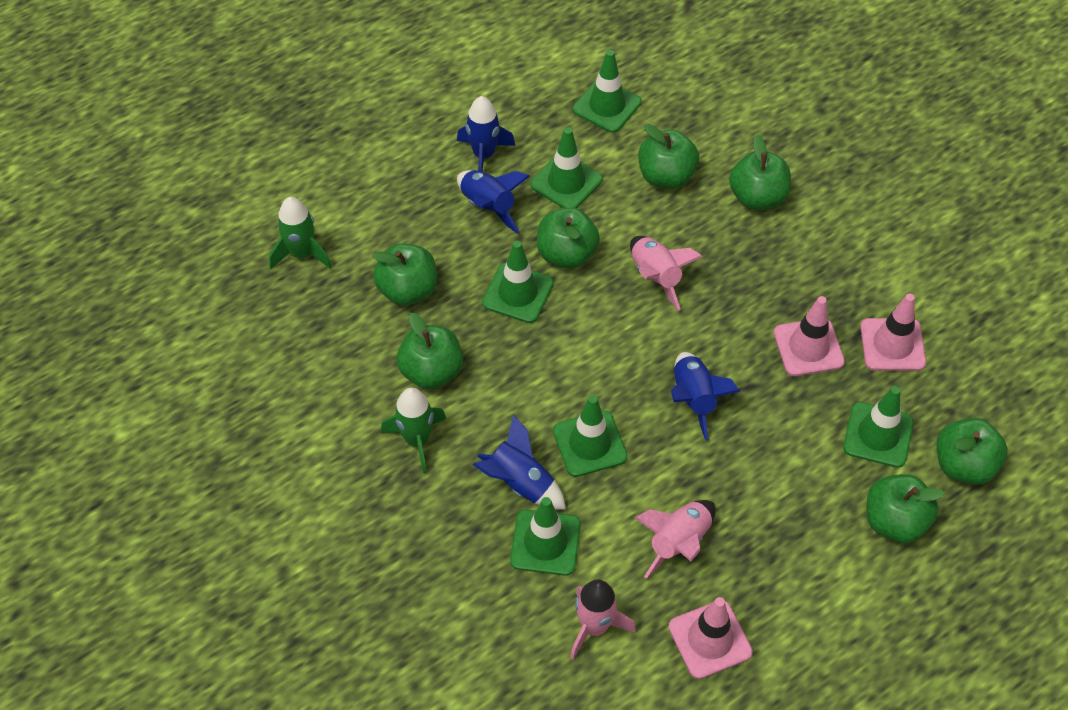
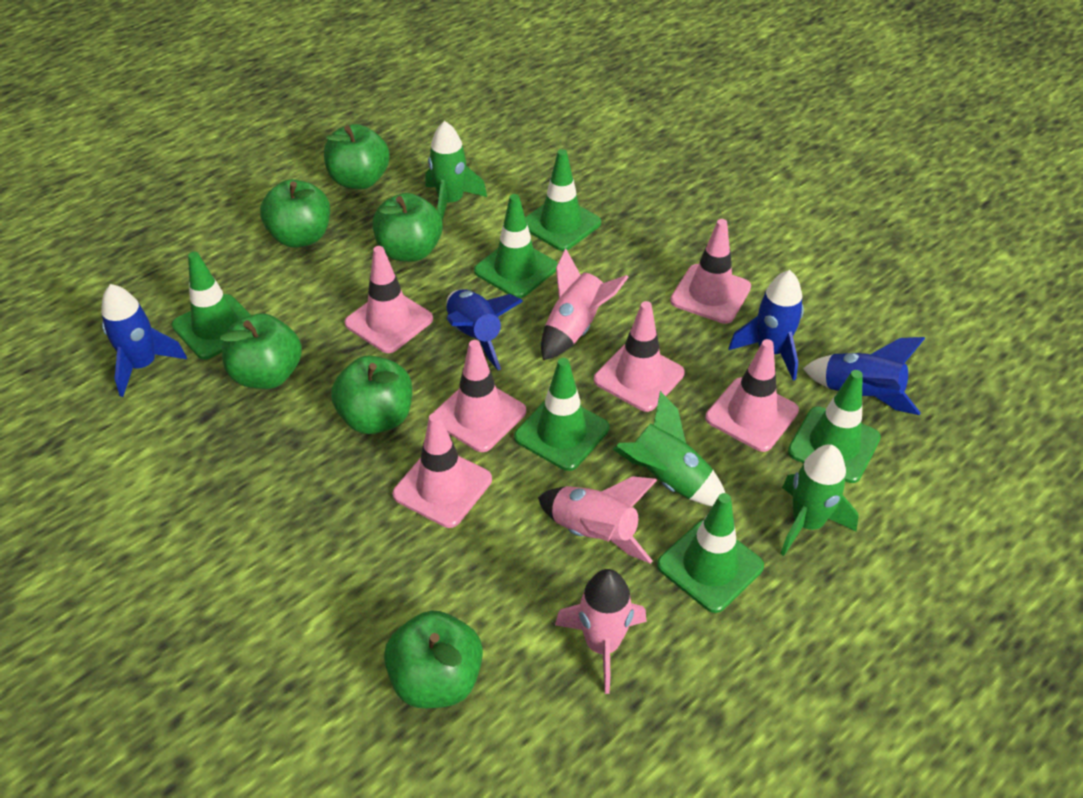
green apple: 7 -> 6
green rocket: 2 -> 3
pink traffic cone: 3 -> 6

